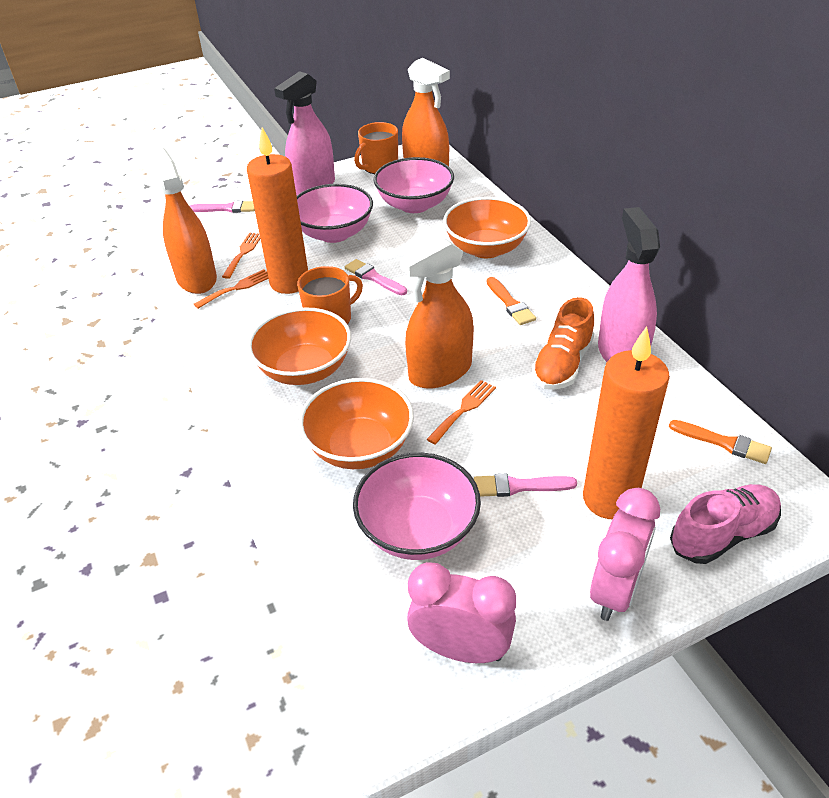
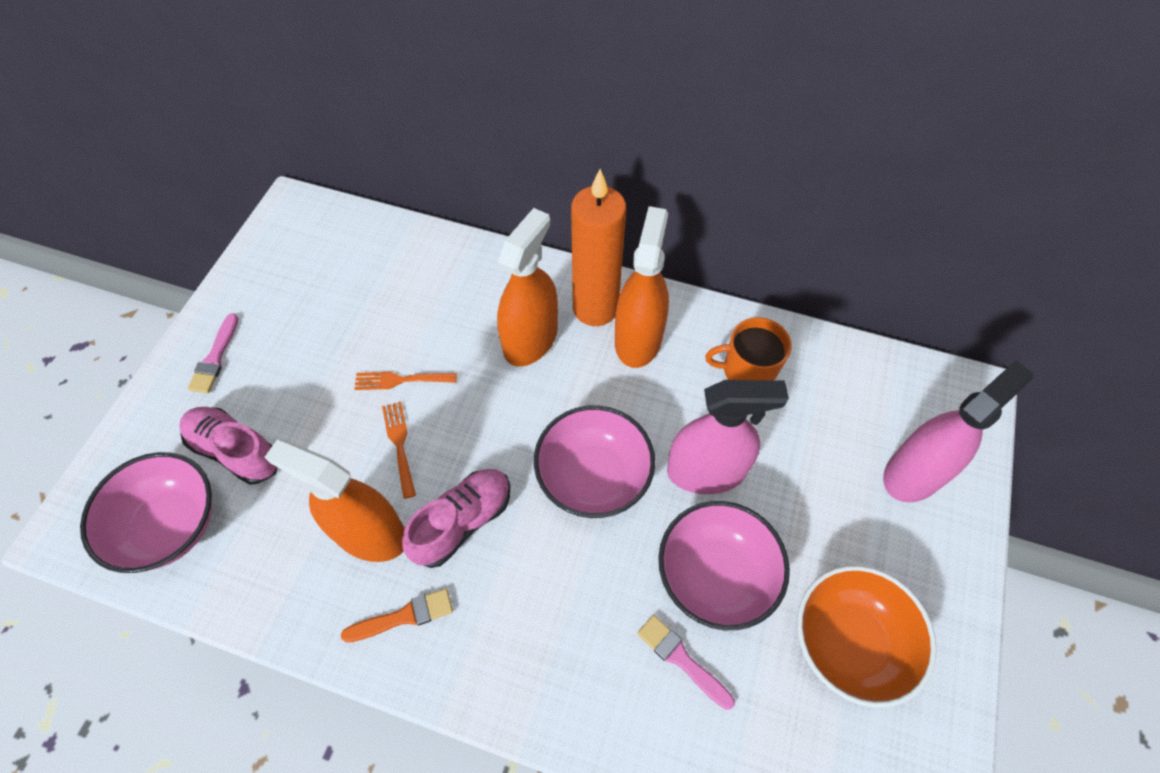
orange bowl: 3 -> 1
orange brush: 2 -> 1
orange candle: 2 -> 1
orange fork: 3 -> 2
orange mug: 2 -> 1
orange shoe: 1 -> 0
pink brush: 3 -> 2
pink clock: 2 -> 0
pink shoe: 1 -> 2

